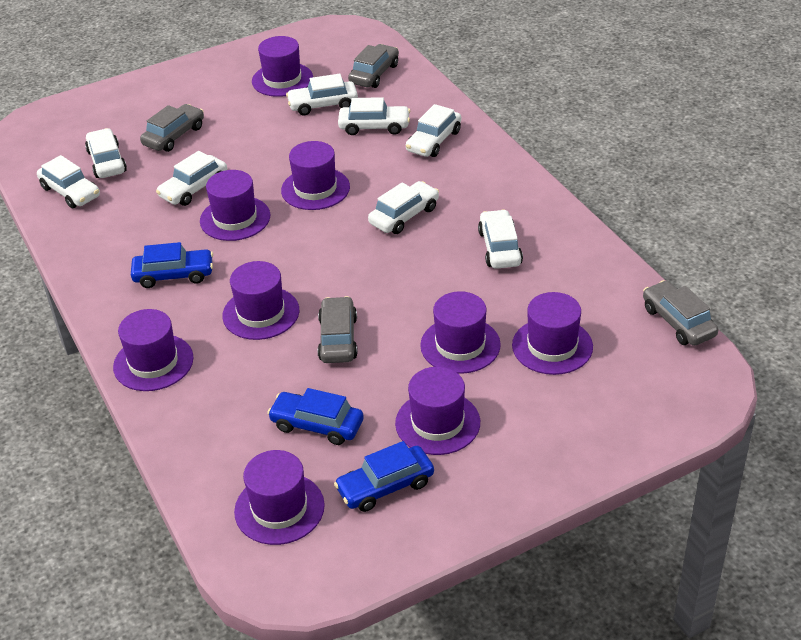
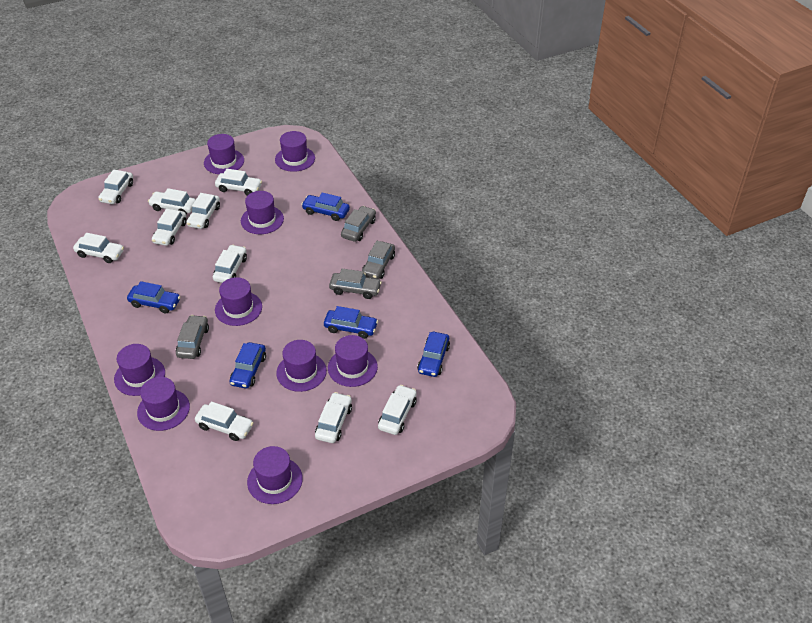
blue car: 3 -> 5
white car: 8 -> 10

